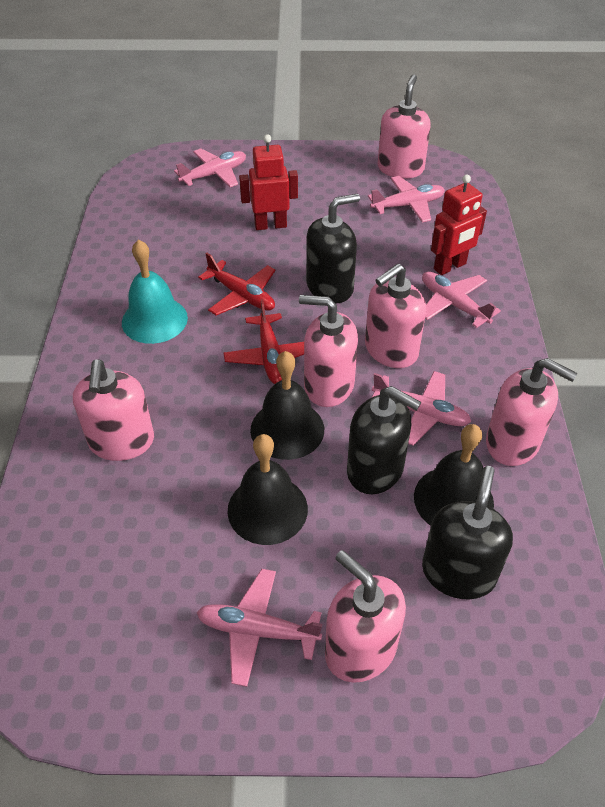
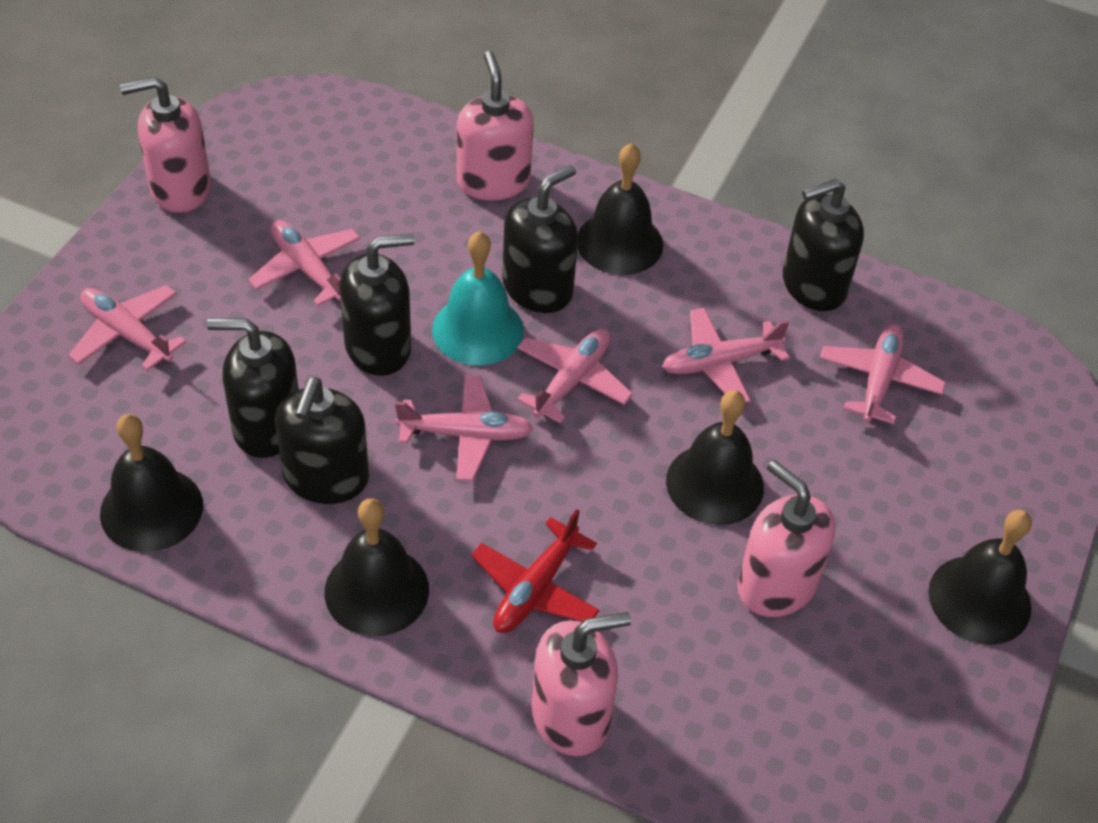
black bell: 3 -> 5
black soap dispenser: 3 -> 5
pink plane: 5 -> 6
pink soap dispenser: 6 -> 4
red plane: 2 -> 1
red robot: 2 -> 0

